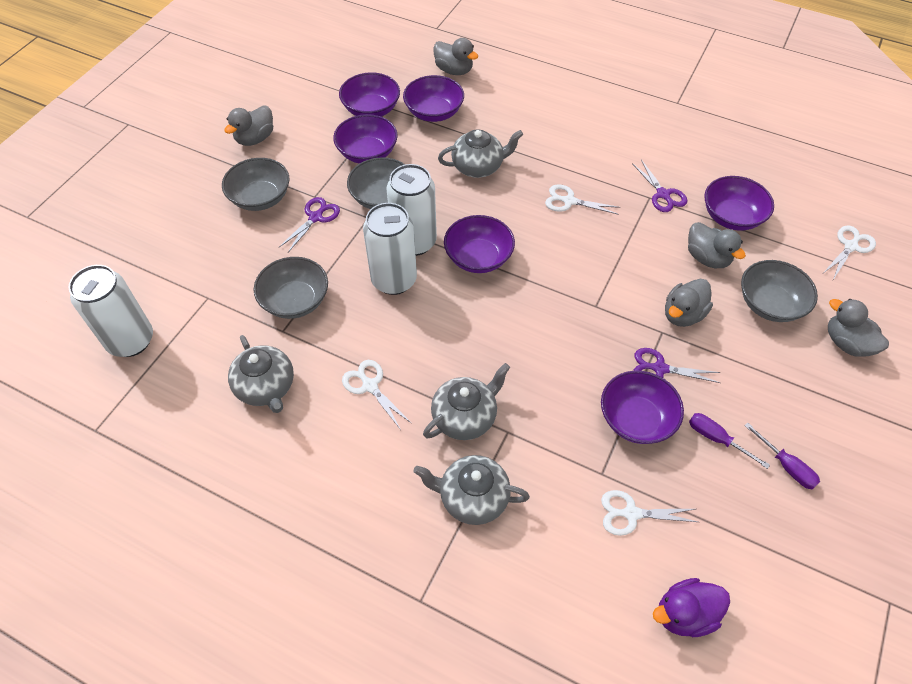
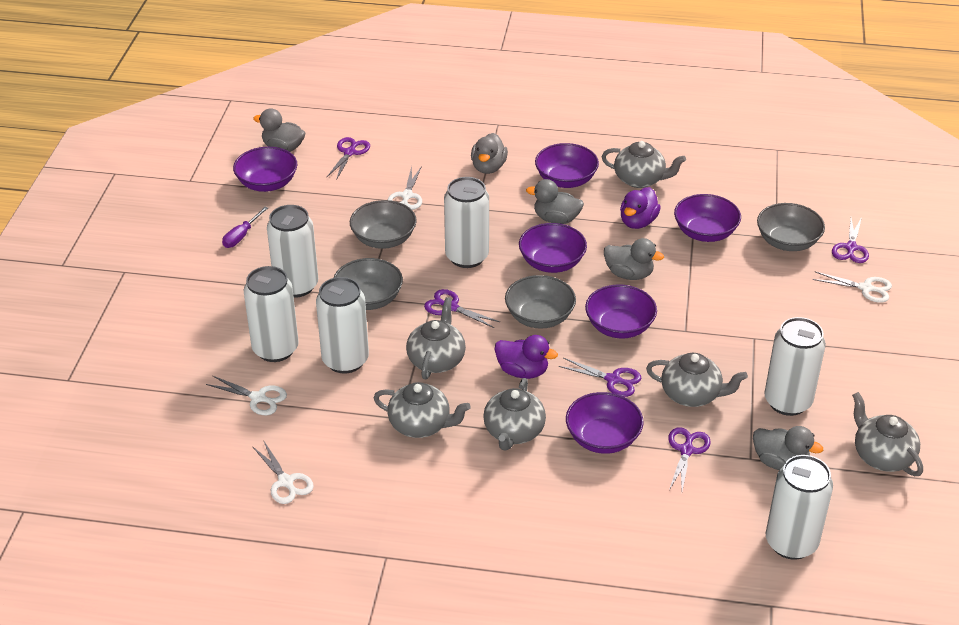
grey teapot: 4 -> 6
purple duck: 1 -> 2
purple scissors: 3 -> 5
purple screwdriver: 2 -> 1
white can: 3 -> 6

